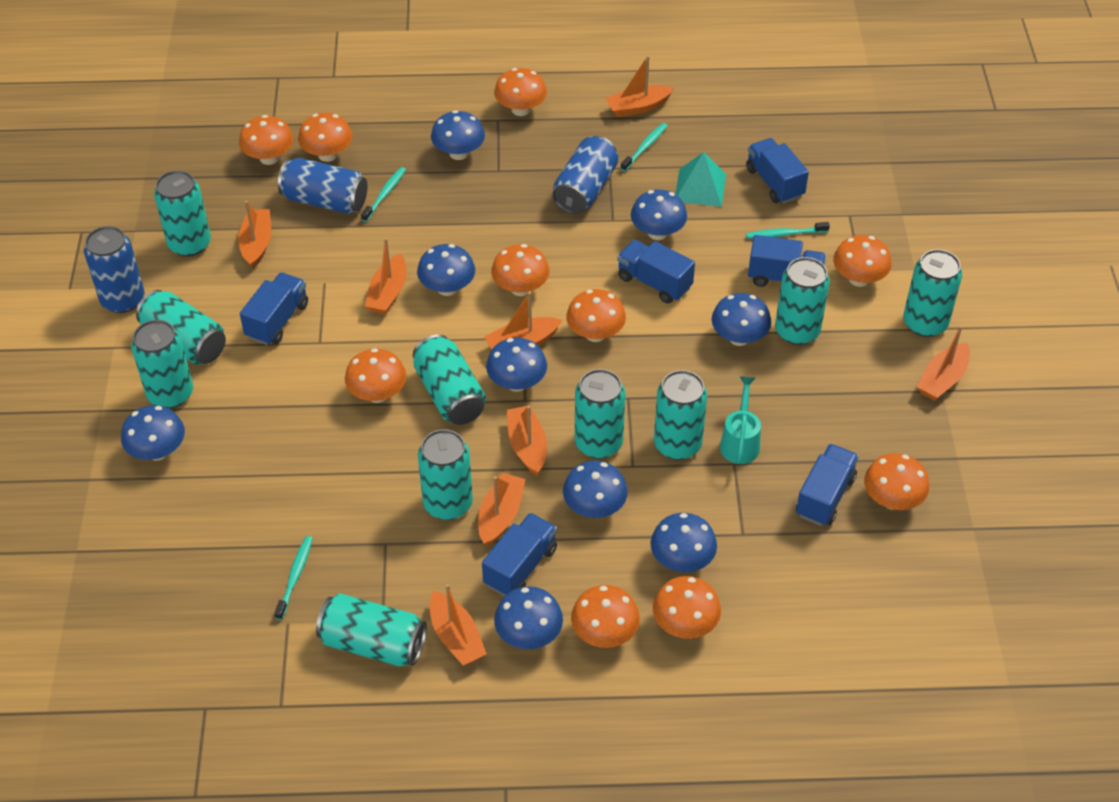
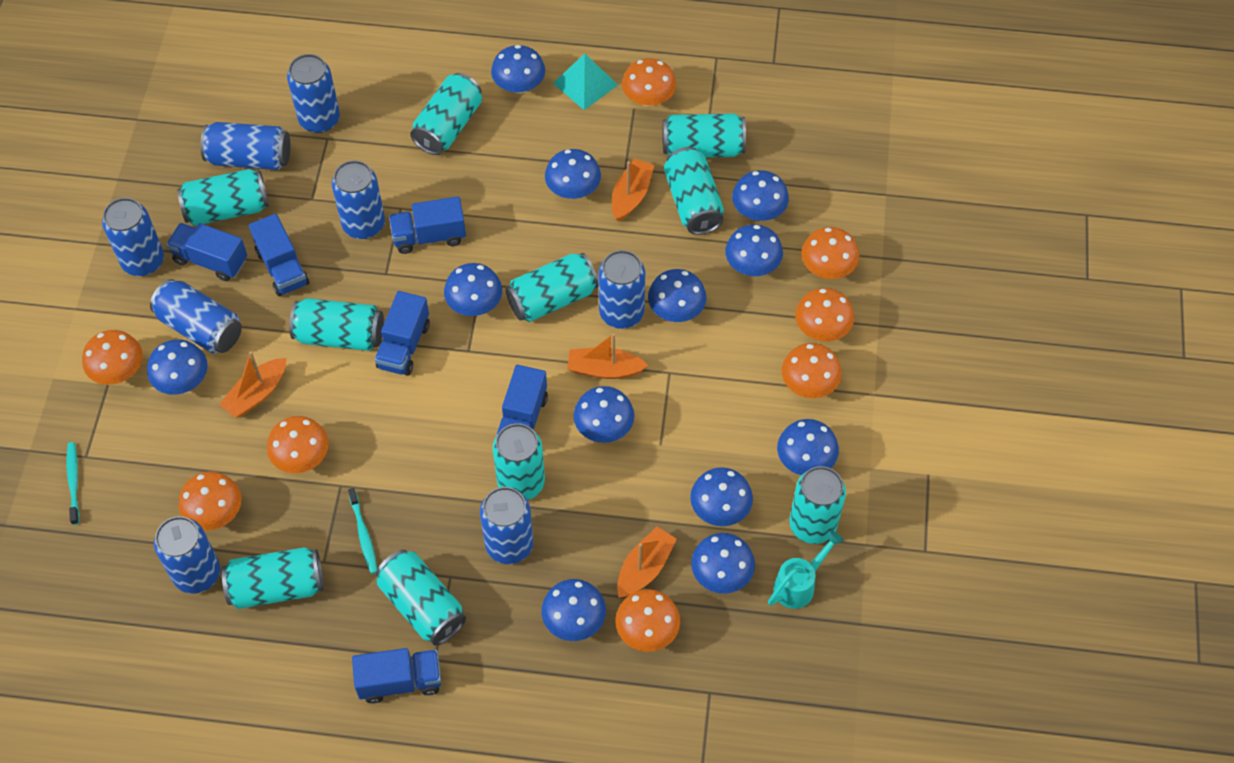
blue can: 3 -> 8
blue mushroom: 9 -> 12
orange boat: 8 -> 4
orange mushroom: 10 -> 8
turquoise toothbrush: 4 -> 2

